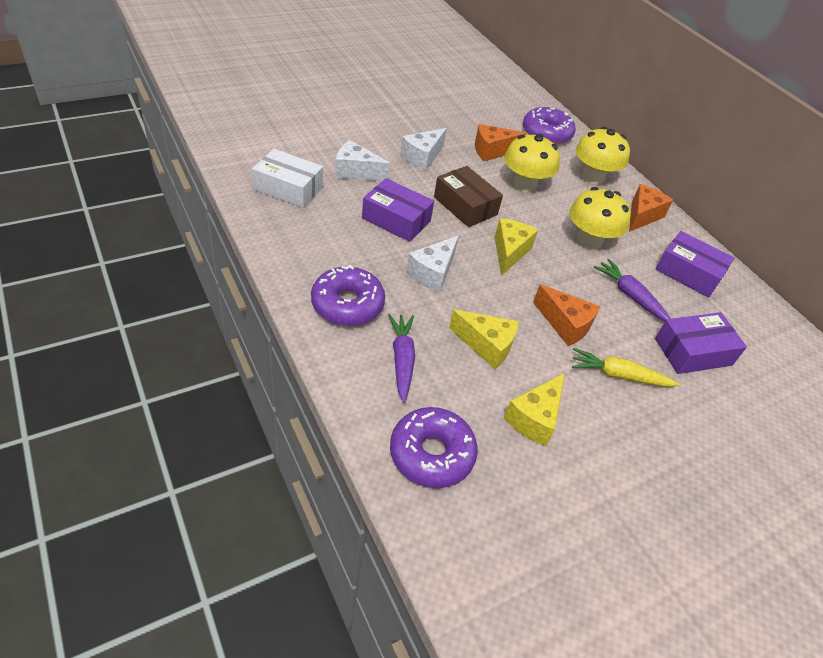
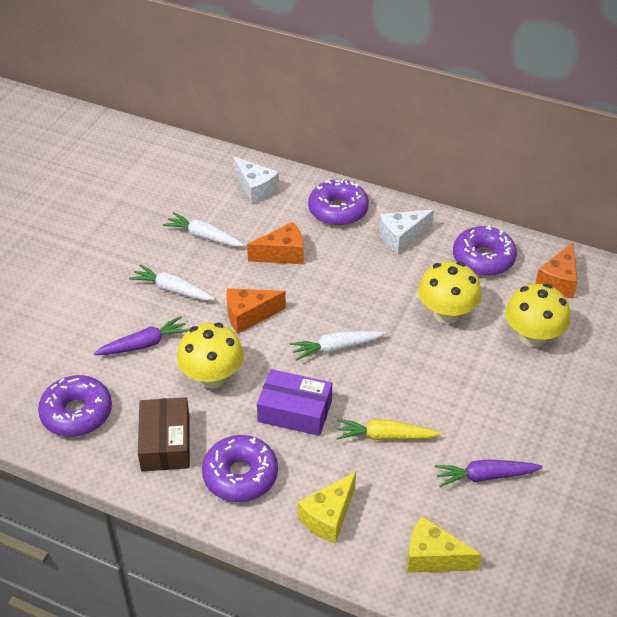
purple box: 3 -> 1
purple donut: 3 -> 4
white box: 1 -> 0
white carrot: 0 -> 3
white cheese: 3 -> 2
yellow cheese: 3 -> 2

